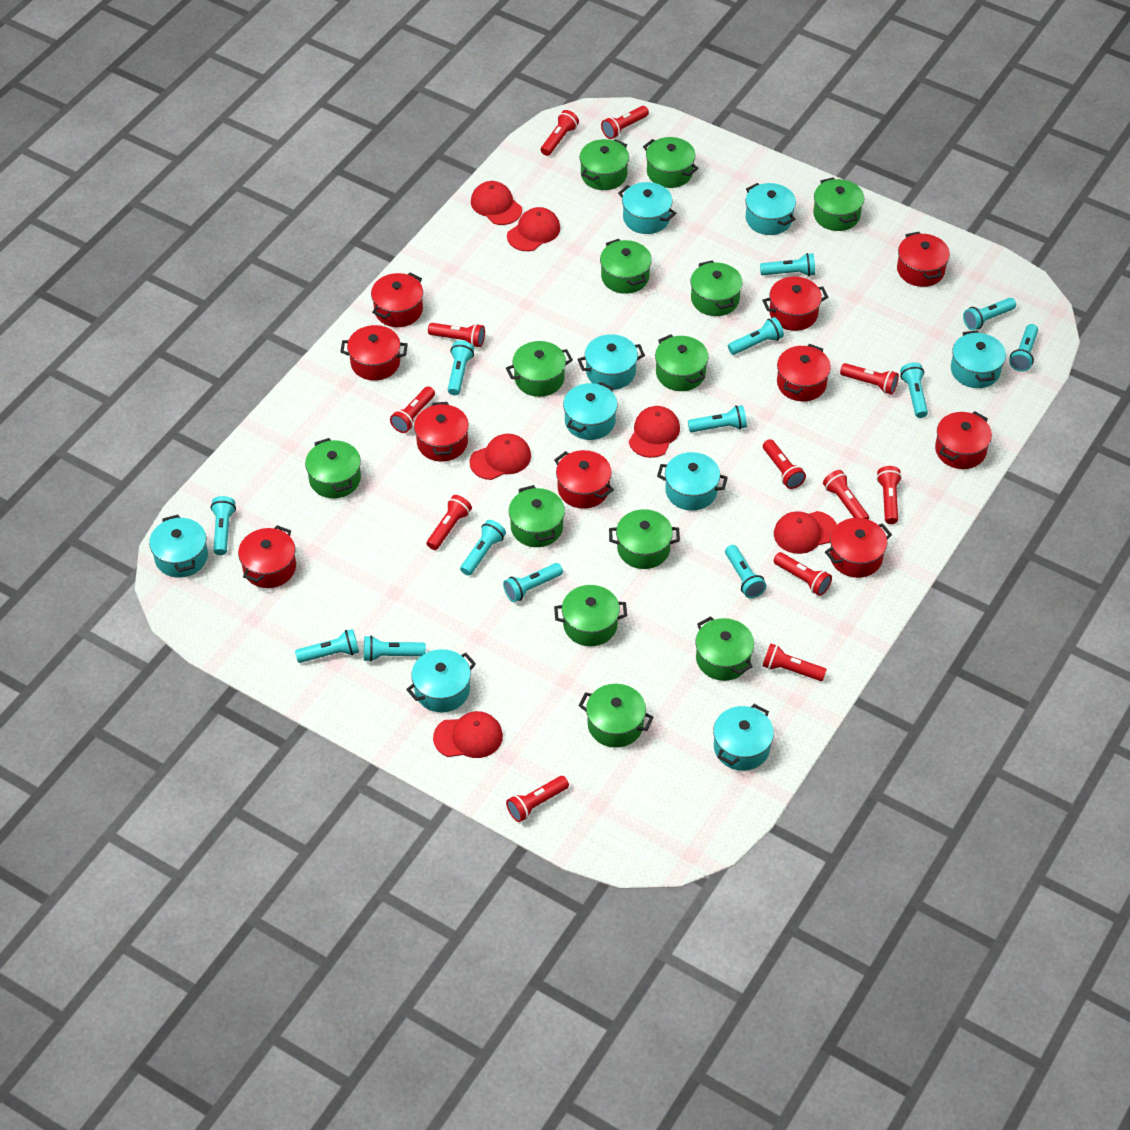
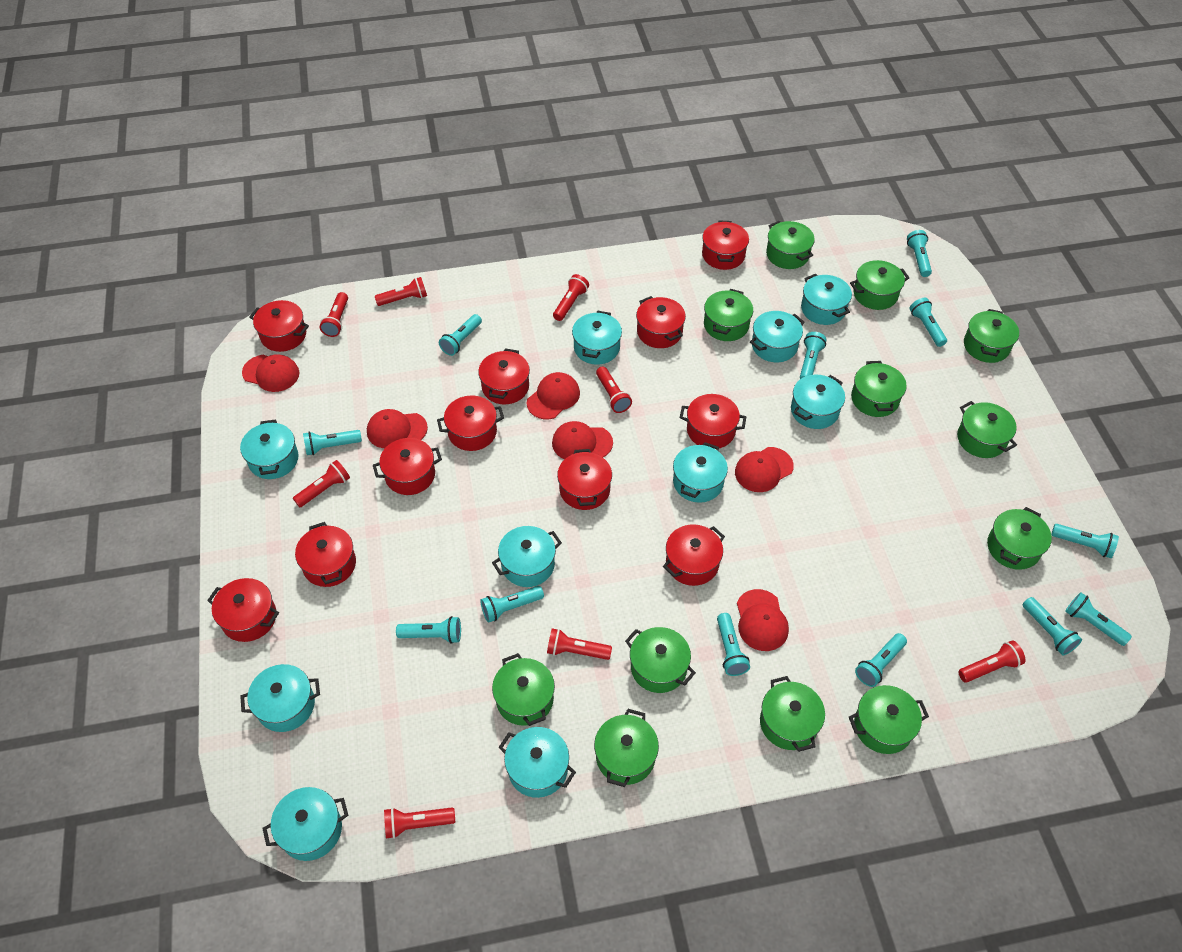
green pot: 13 -> 12
red flashlight: 12 -> 8
red pot: 10 -> 11
turquoise flashlight: 13 -> 12
turquoise pot: 9 -> 10

